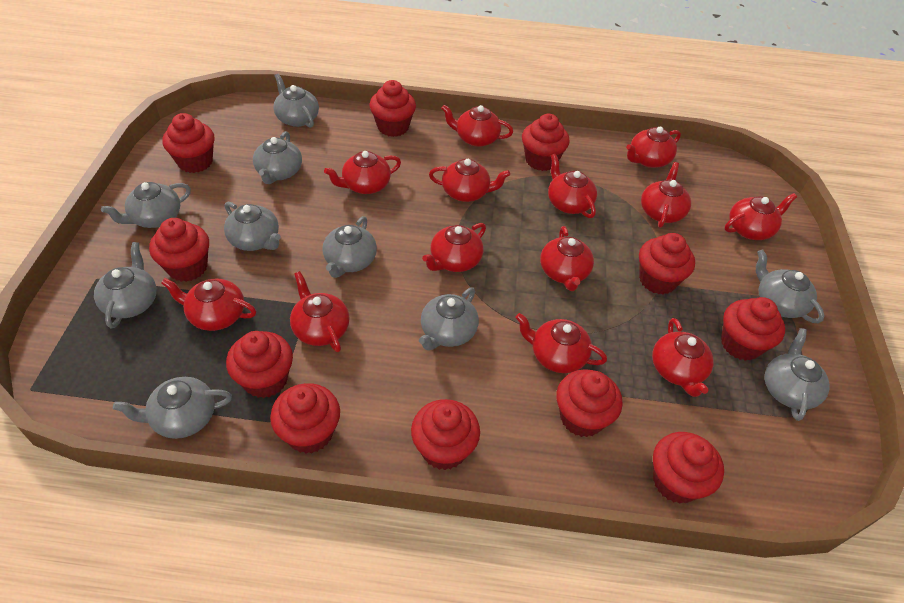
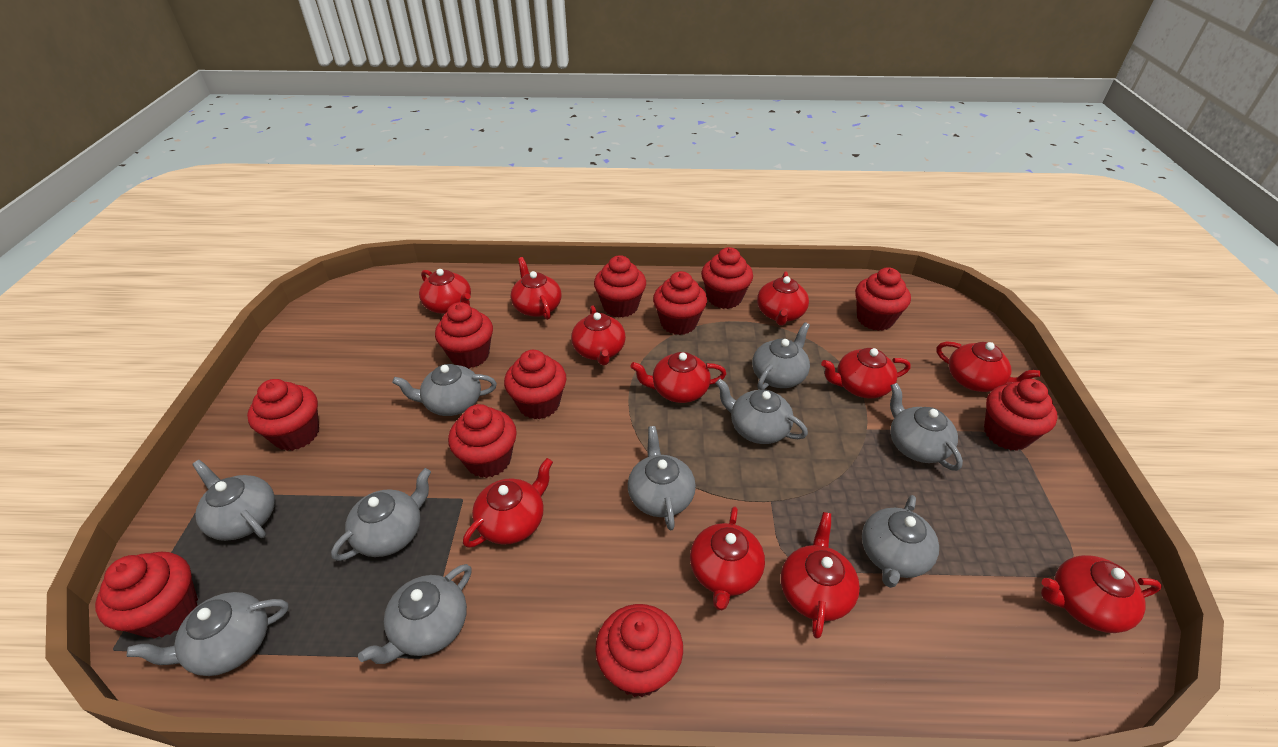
red teapot: 13 -> 11

